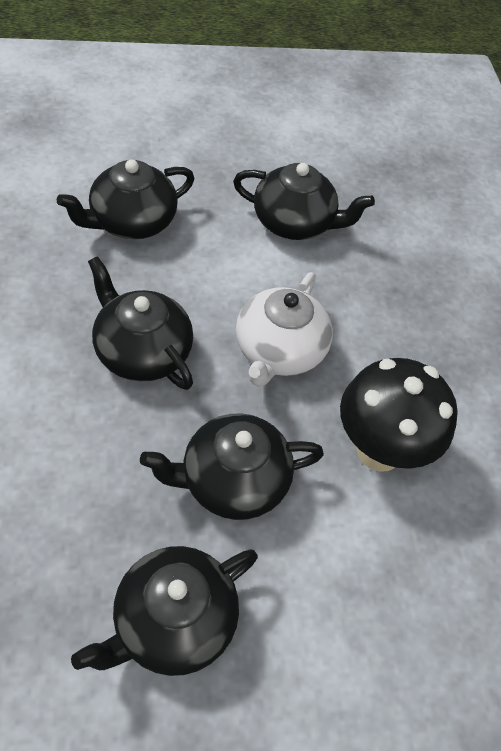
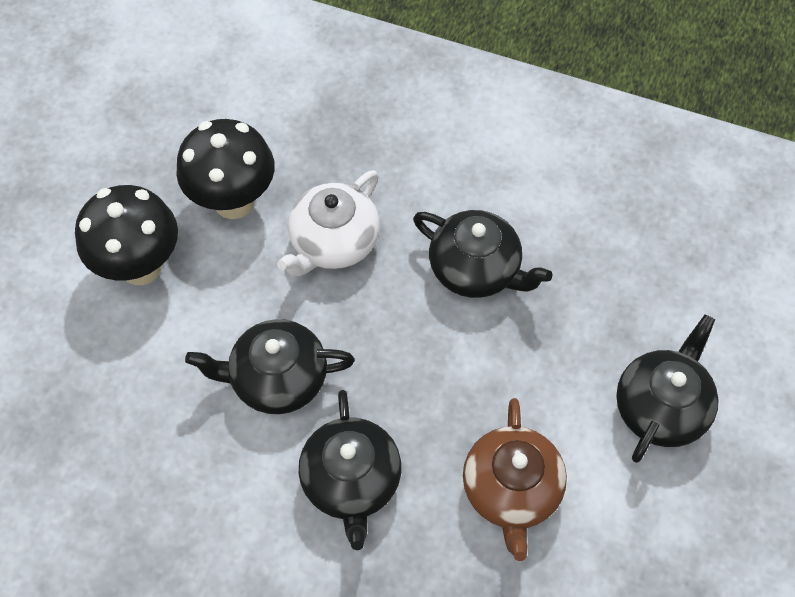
black mushroom: 1 -> 2
black teapot: 5 -> 4
brown teapot: 0 -> 1

